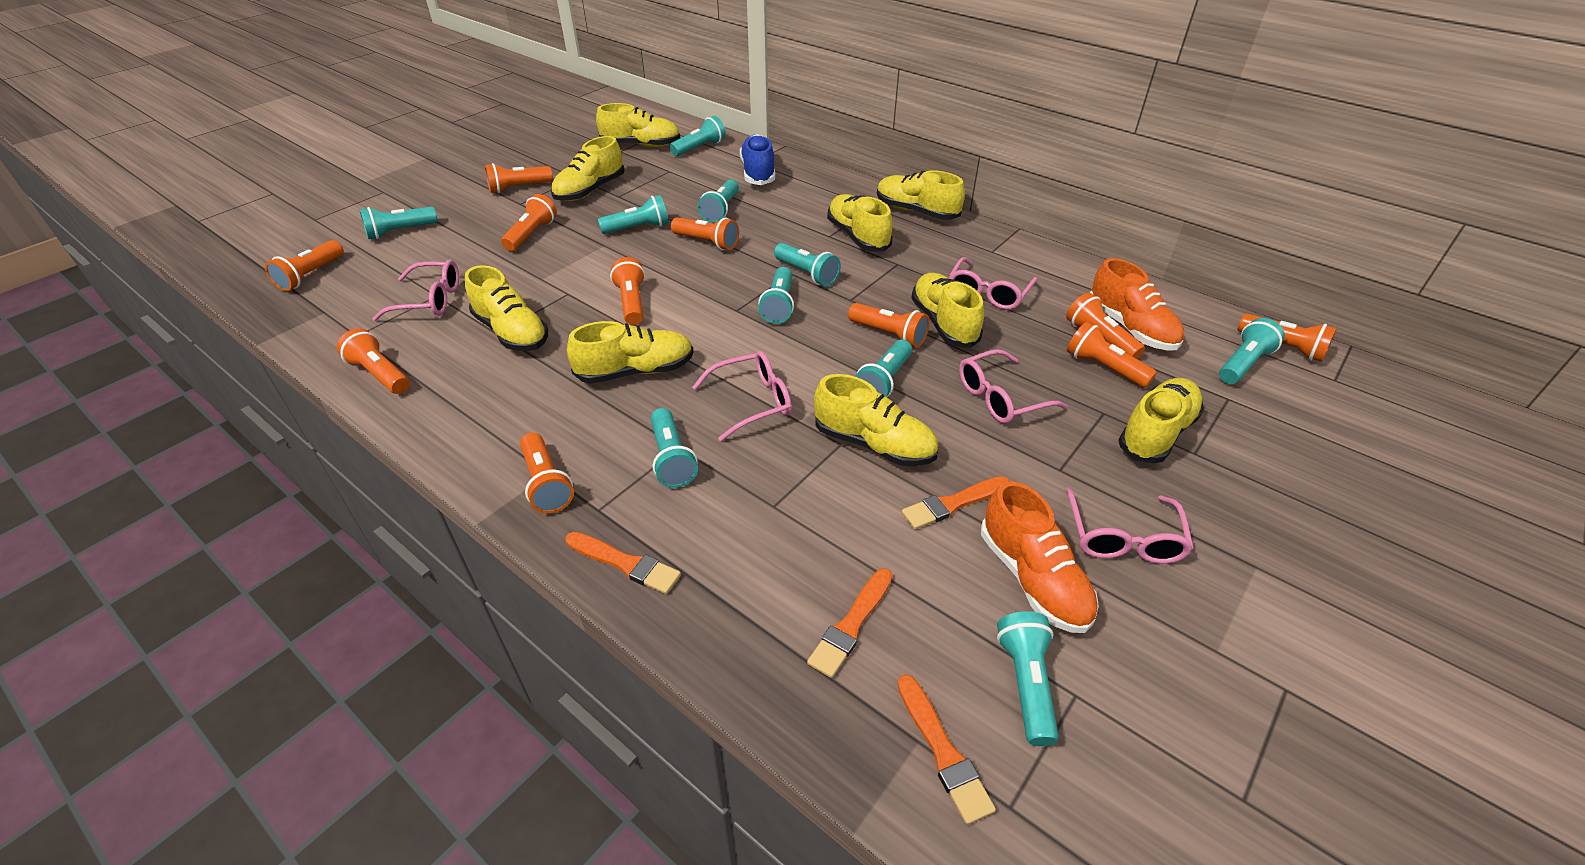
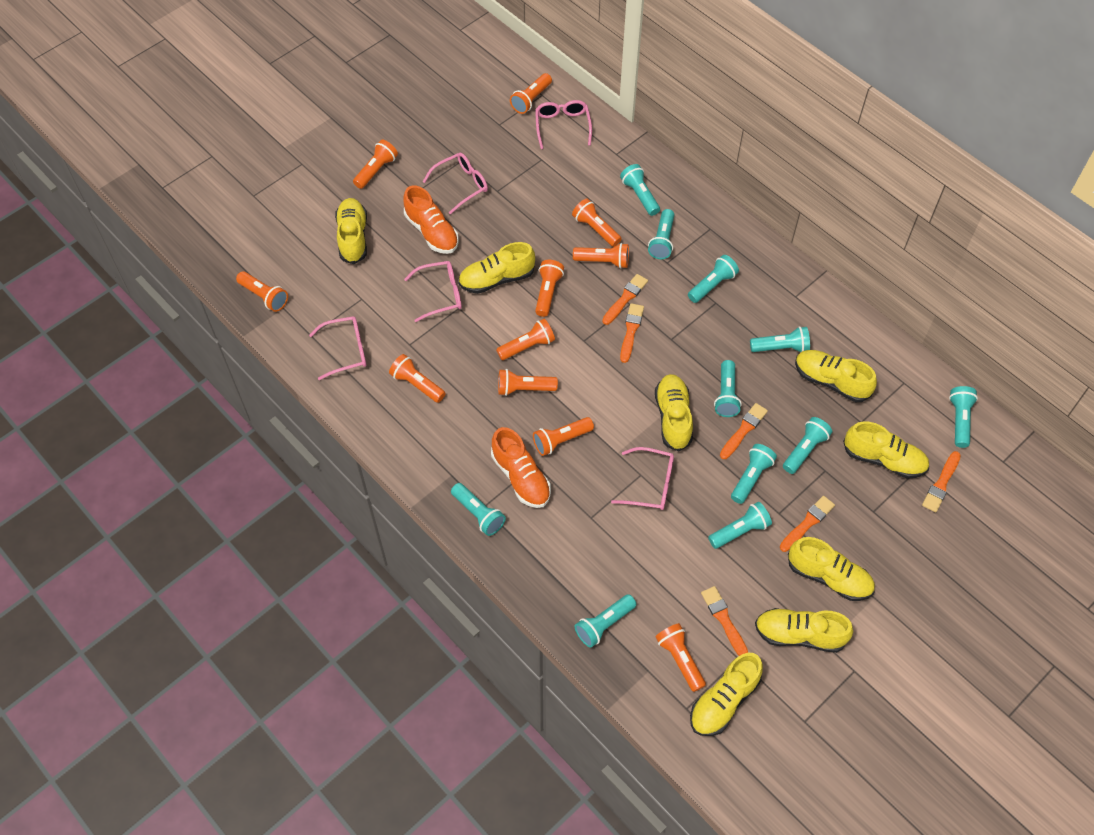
blue shoe: 1 -> 0
orange brush: 4 -> 6
turquoise flashlight: 10 -> 11
yellow shoe: 9 -> 8

